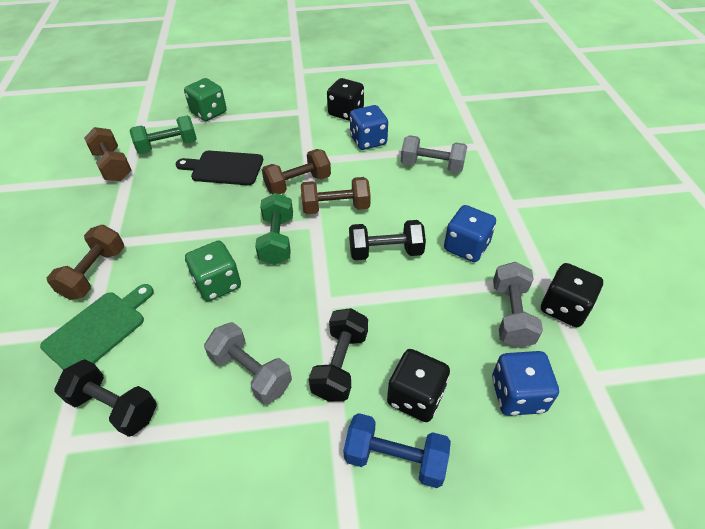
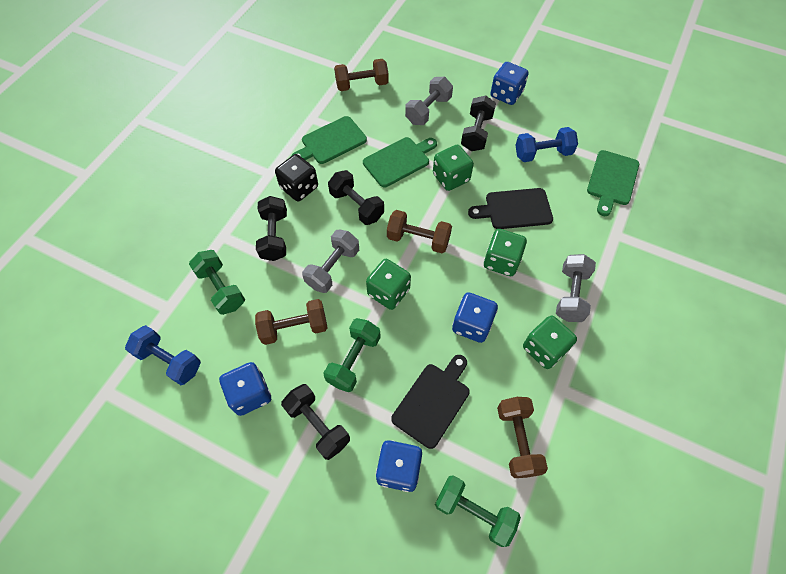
black cutting board: 1 -> 2
black dice: 3 -> 1
black dumbbell: 3 -> 4
blue dice: 3 -> 4
blue dumbbell: 1 -> 2
green cutting board: 1 -> 3
green dice: 2 -> 4
green dumbbell: 2 -> 3

